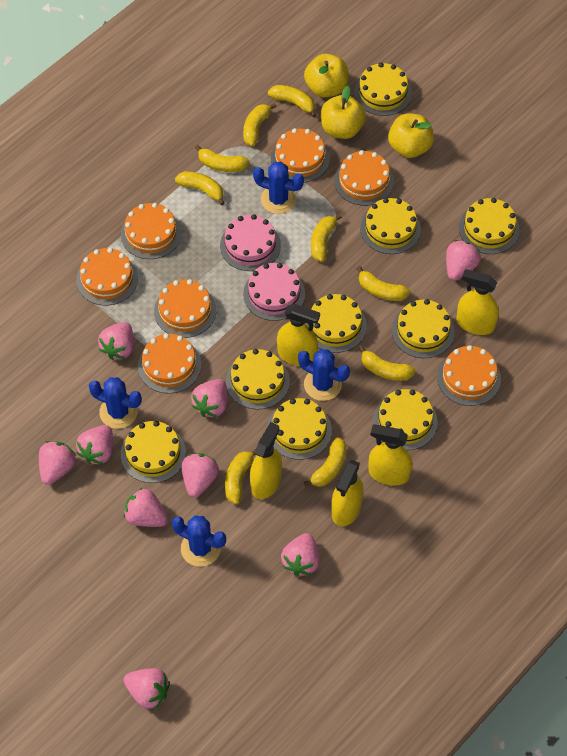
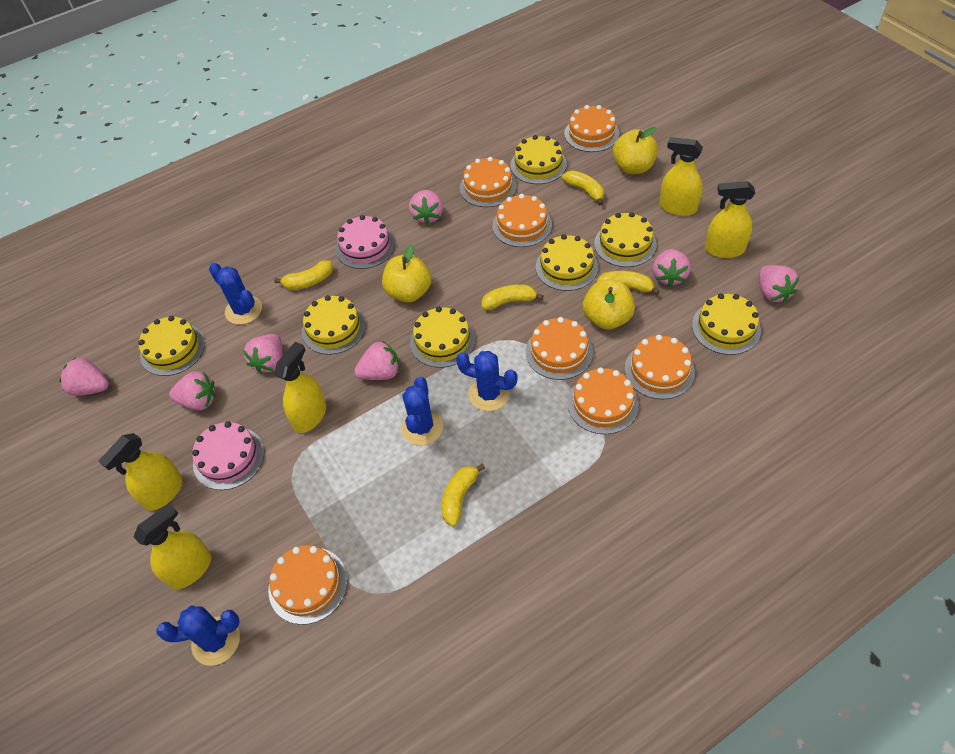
pink strawberry: 9 -> 7
yellow banana: 9 -> 5
yellow cake: 9 -> 7

